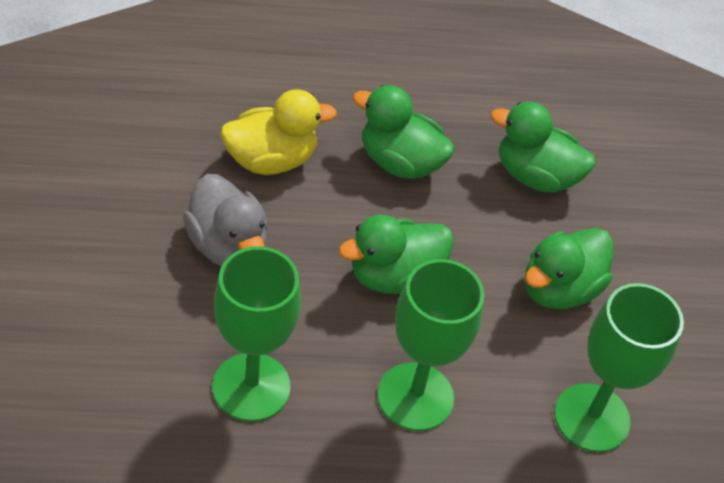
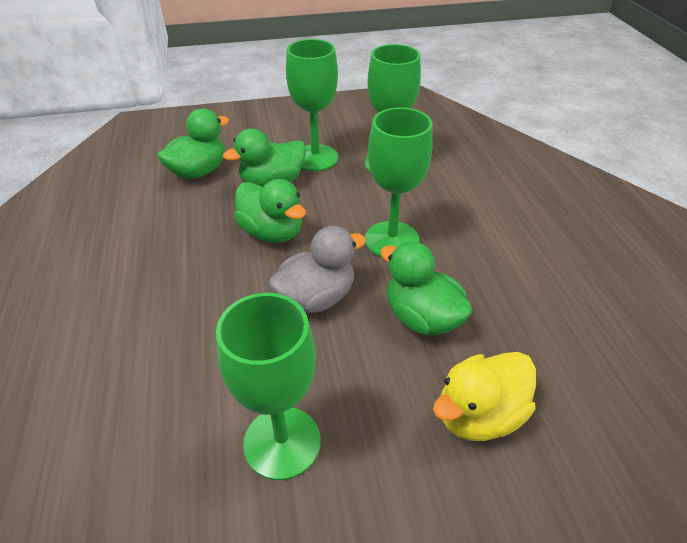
green goblet: 3 -> 4

